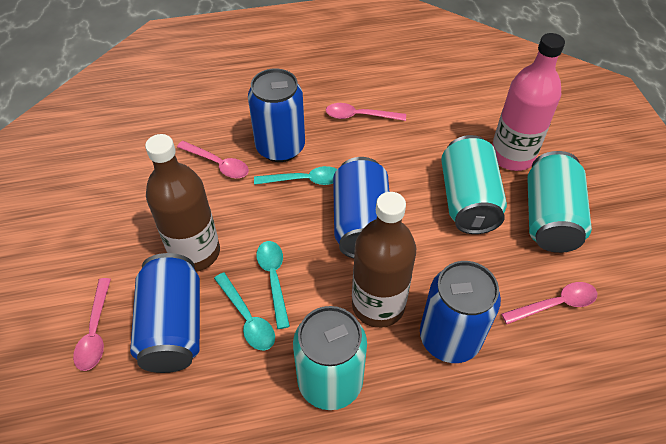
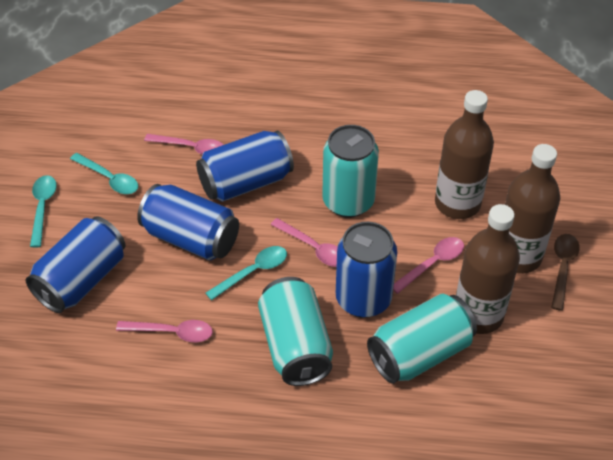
brown bottle: 2 -> 3
brown spoon: 0 -> 1
pink bottle: 1 -> 0

